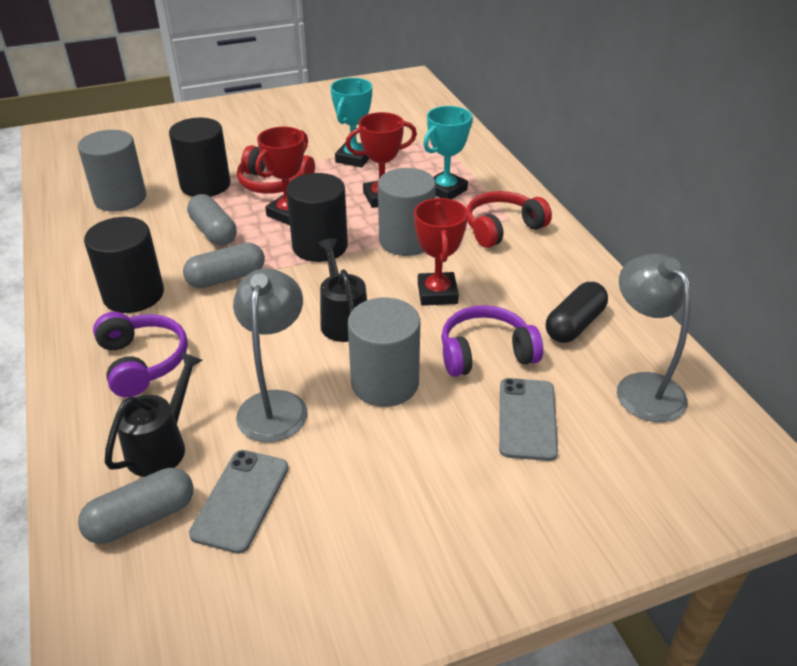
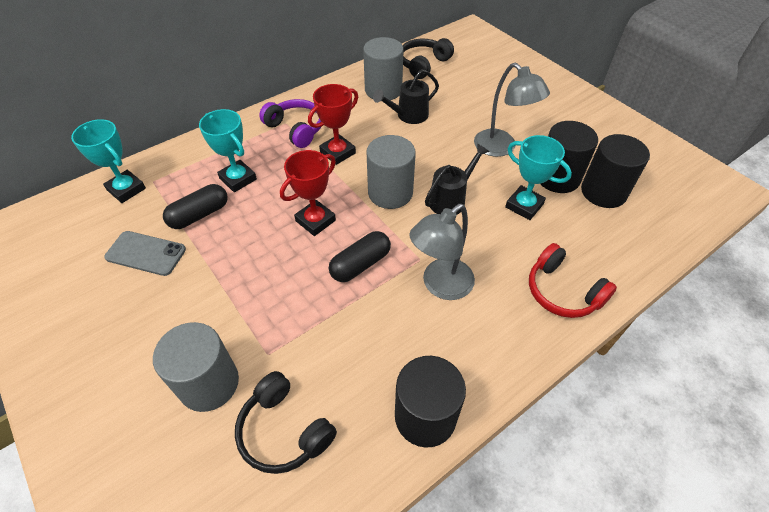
black capsule: 1 -> 2
black headphones: 0 -> 2
grey capsule: 3 -> 0
grey phone: 2 -> 1
purple headphones: 2 -> 1
red headphones: 2 -> 1
red trophy: 3 -> 2
turquoise trophy: 2 -> 3

